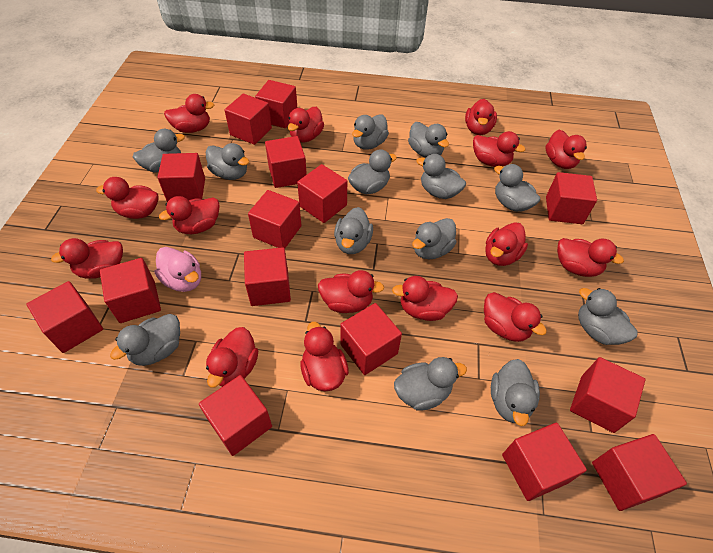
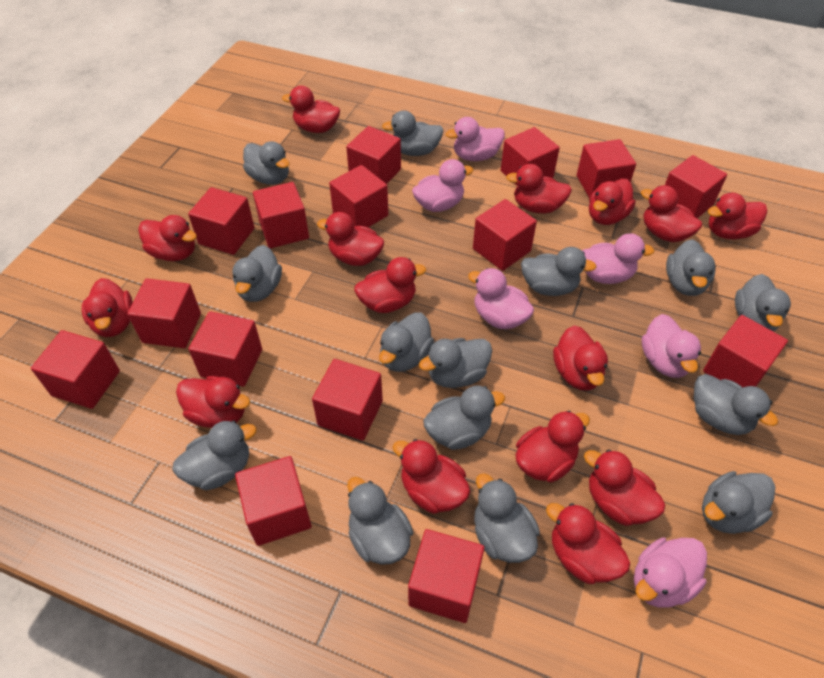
grey duck: 13 -> 14
pink duck: 1 -> 6

